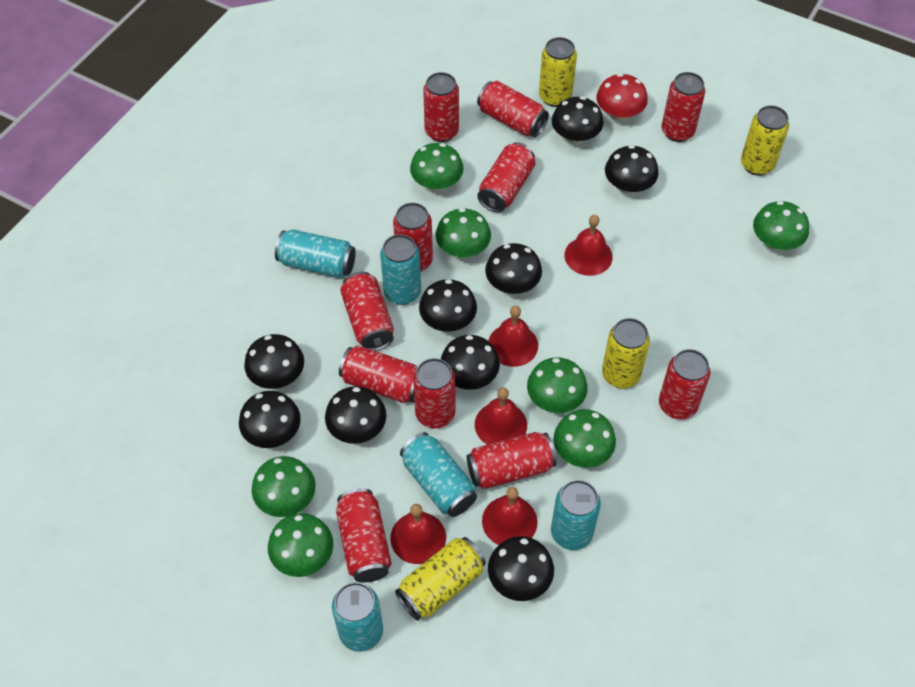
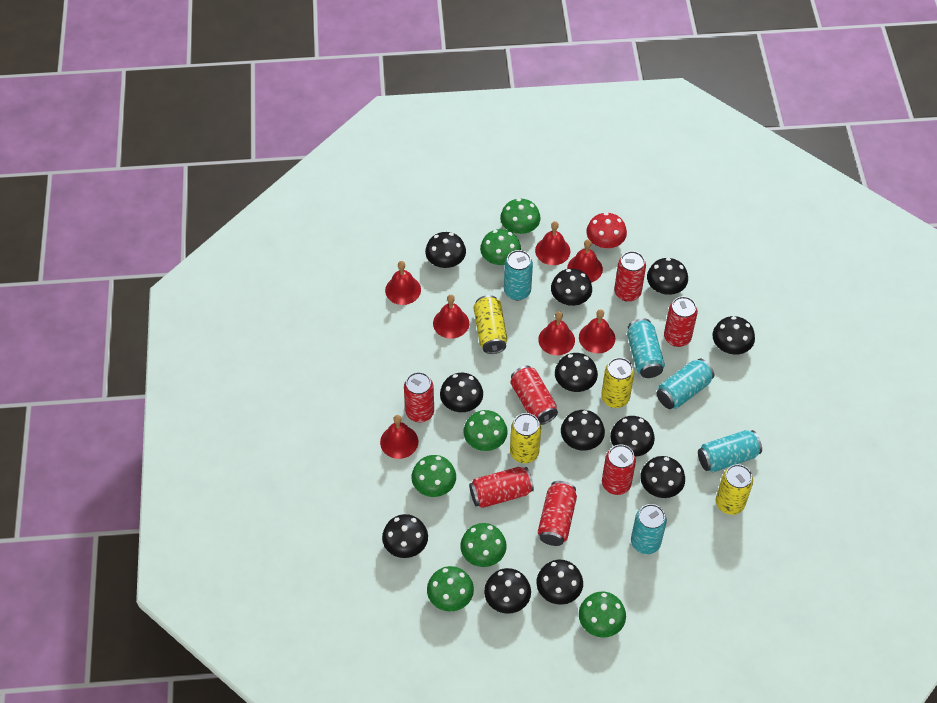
black mushroom: 9 -> 12
red bell: 5 -> 7
red can: 11 -> 7

